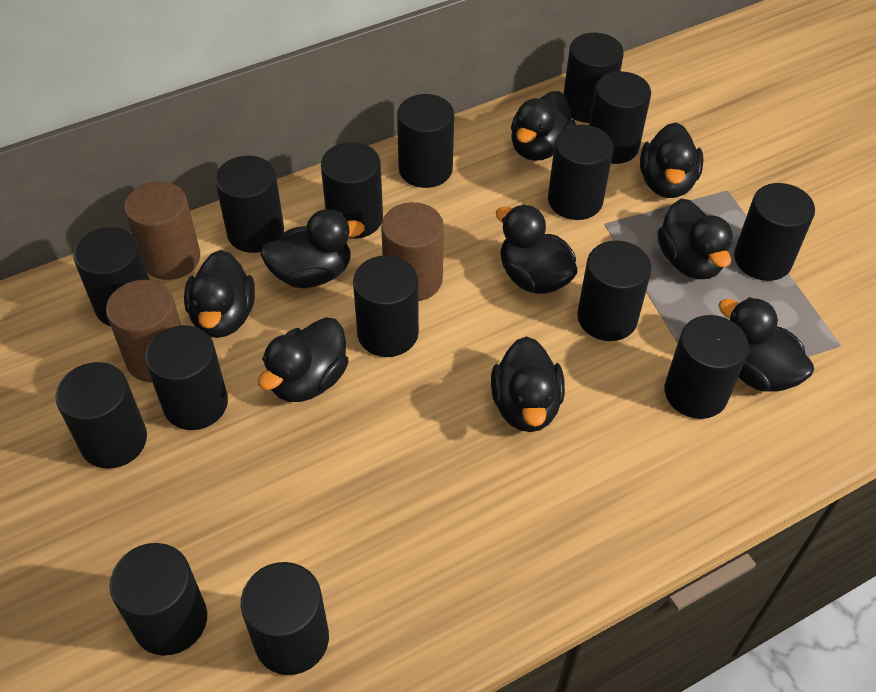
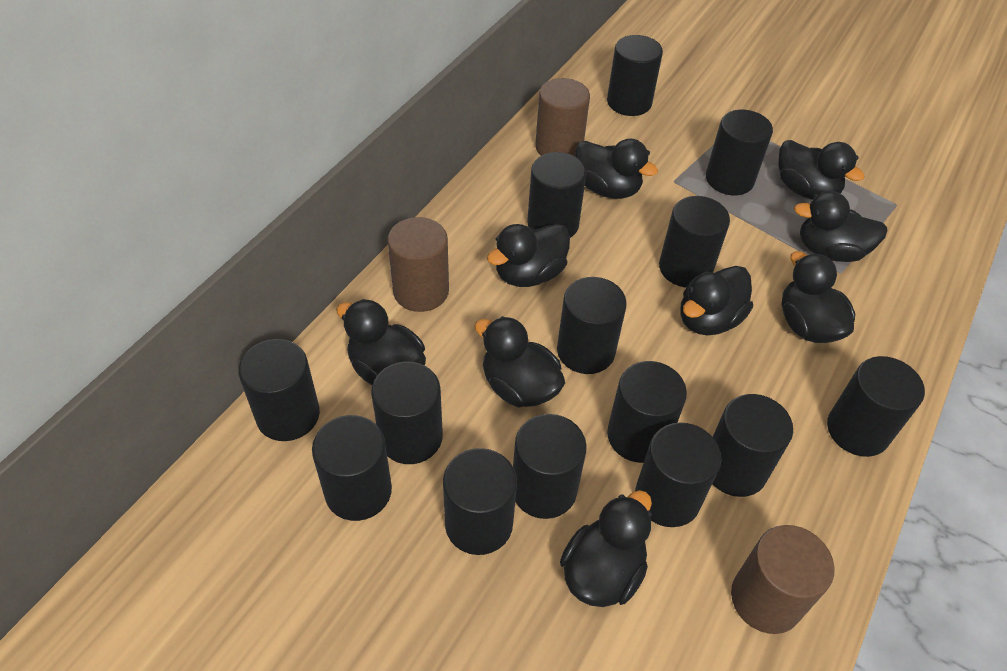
black cylinder: 15 -> 14

